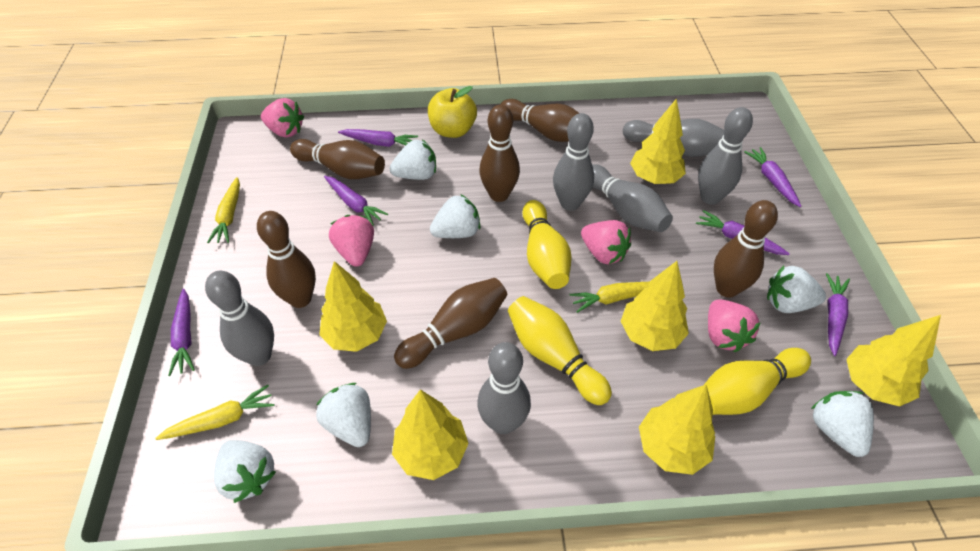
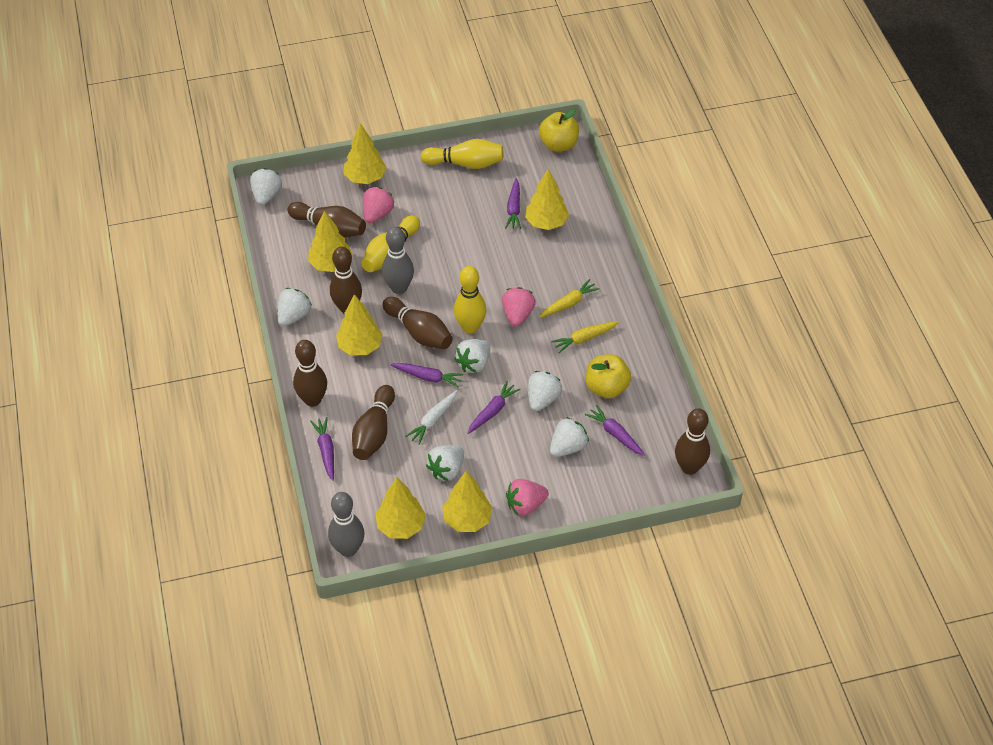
grey bowling pin: 6 -> 2
pink strawberry: 4 -> 3
purple carrot: 6 -> 5
white carrot: 0 -> 1
yellow apple: 1 -> 2
yellow carrot: 3 -> 2

